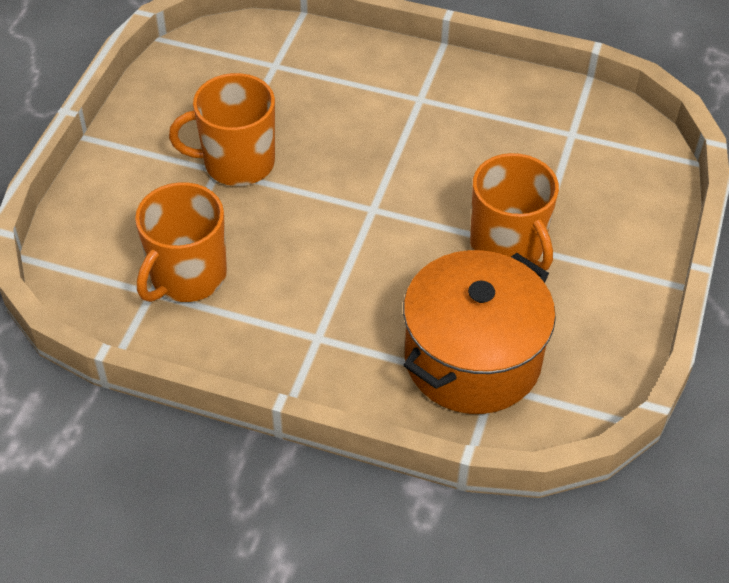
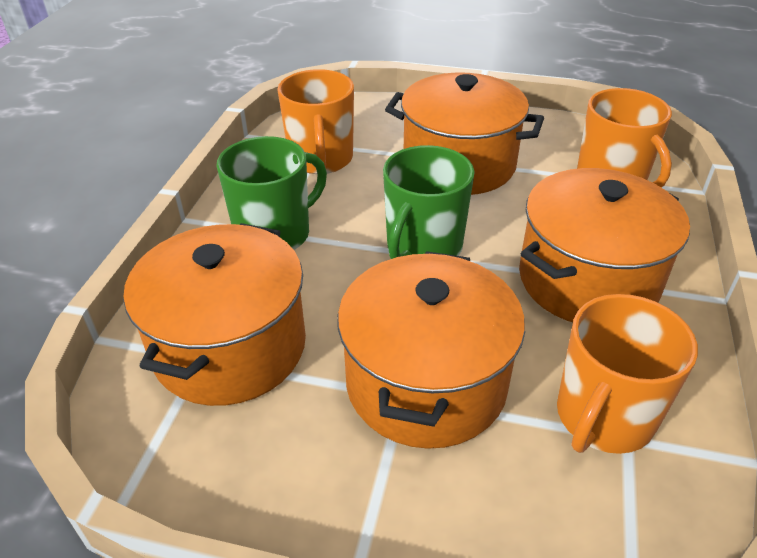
green mug: 0 -> 2
orange pot: 1 -> 4

